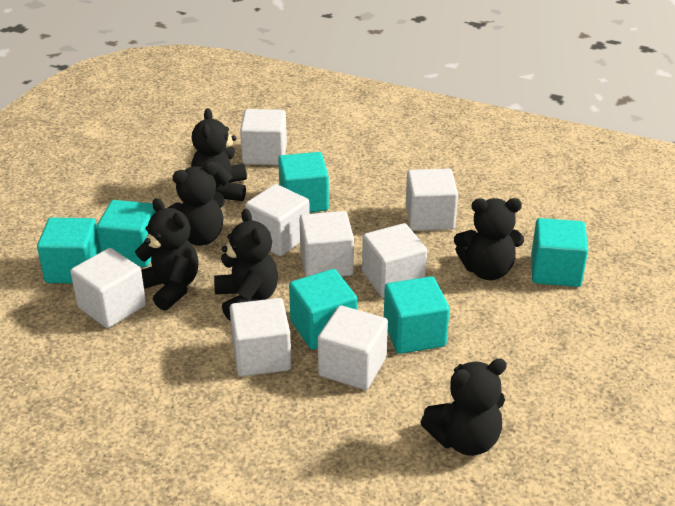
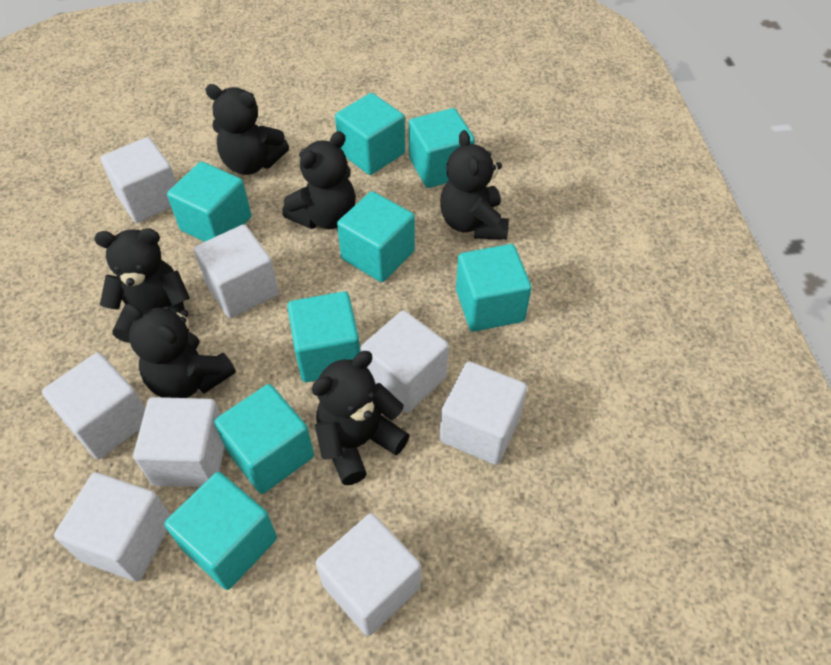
turquoise cube: 6 -> 8

